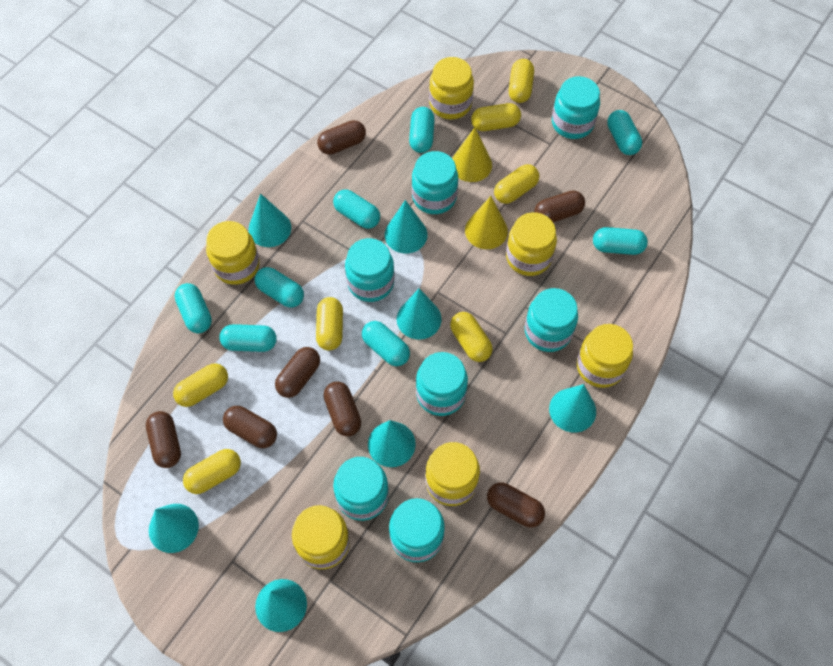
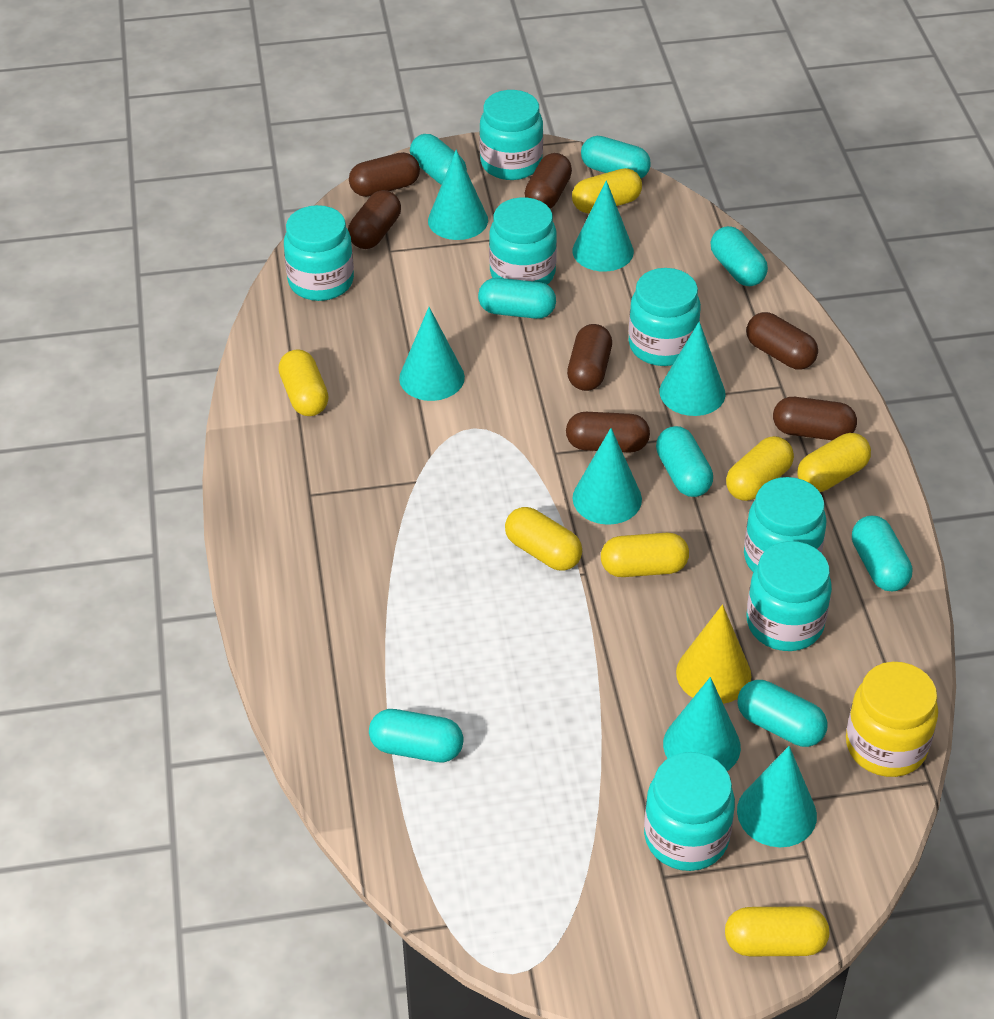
yellow cone: 2 -> 1
yellow jar: 6 -> 1

